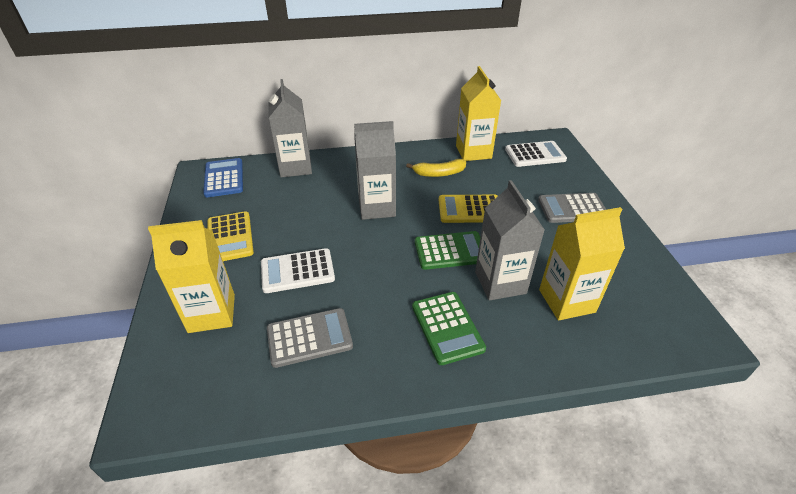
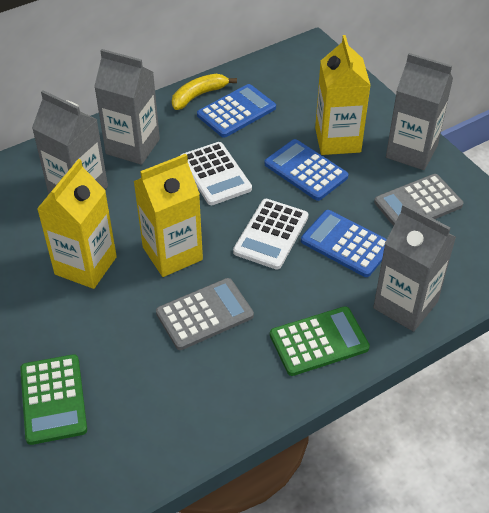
blue calculator: 1 -> 3
grey carton: 3 -> 4
yellow calculator: 2 -> 0

